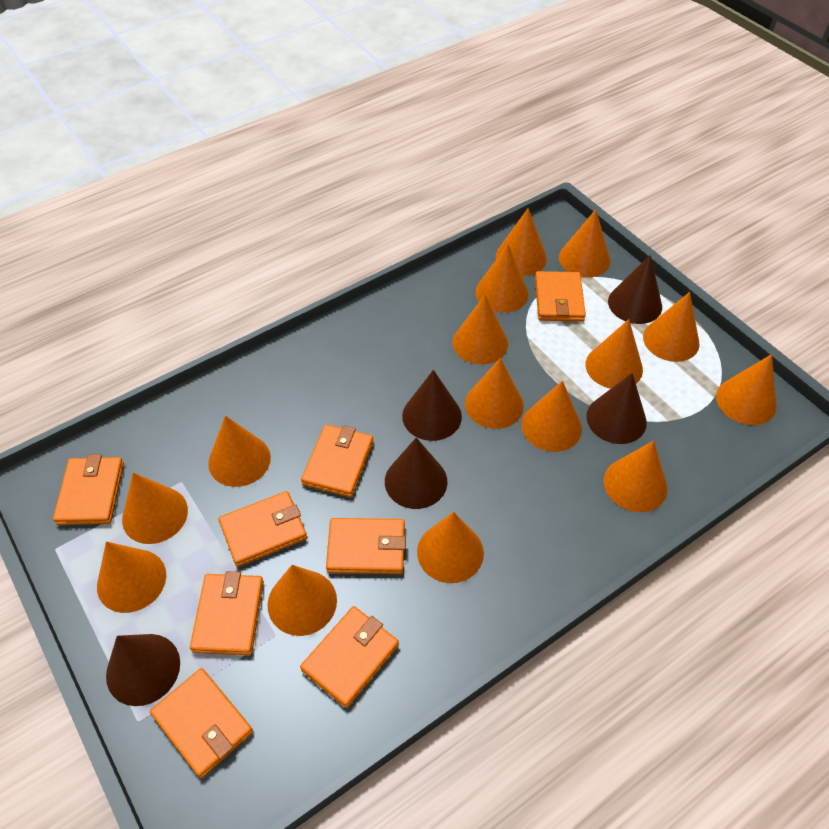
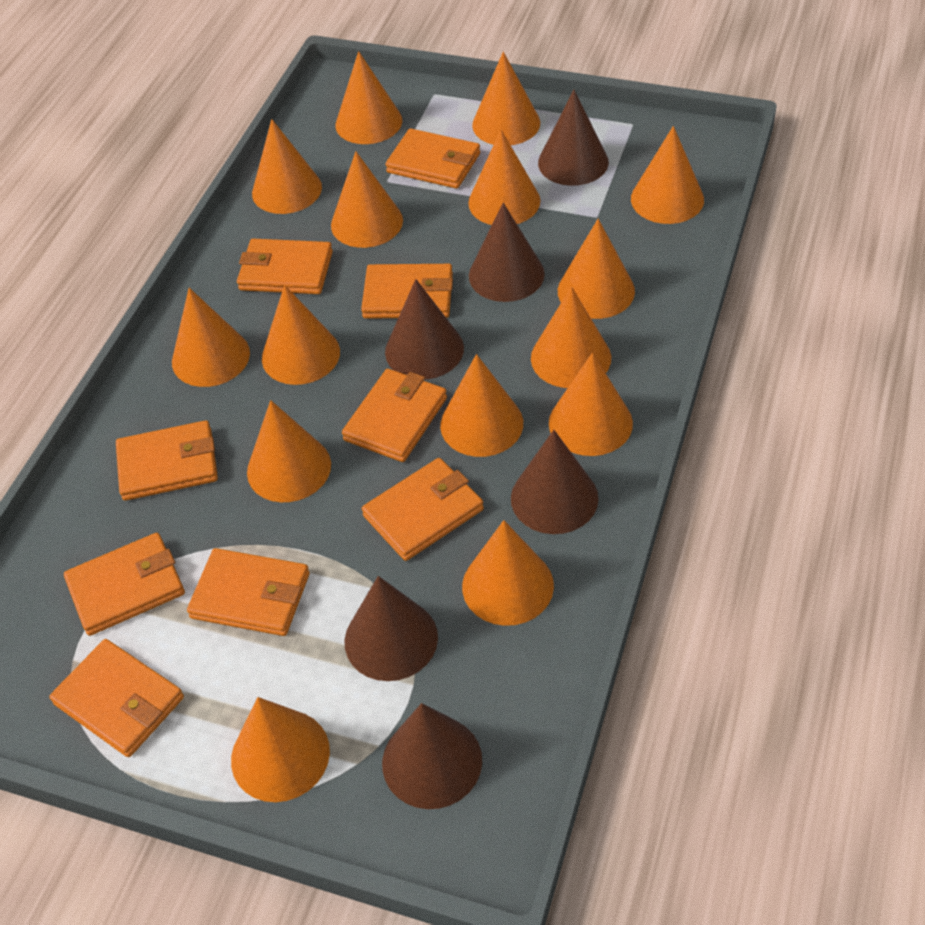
brown cone: 5 -> 6
orange wallet: 8 -> 9

